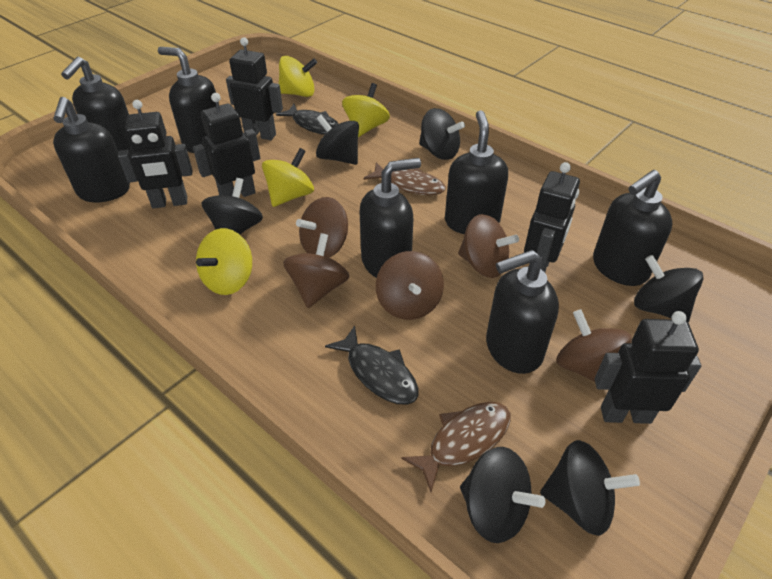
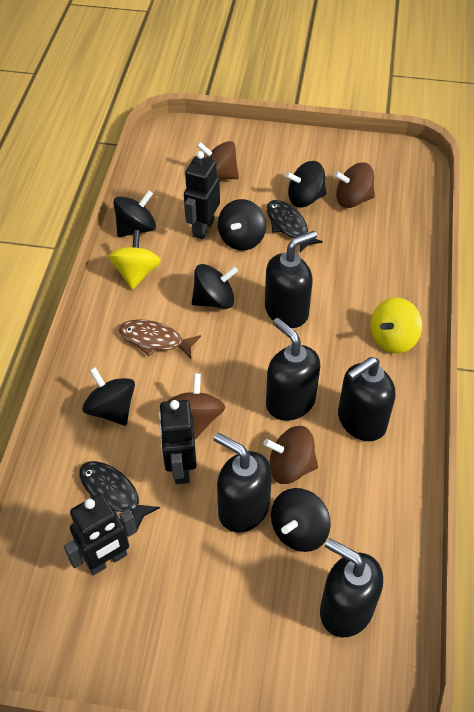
black robot: 5 -> 3
black soap dispenser: 7 -> 5
brown fish: 2 -> 1
brown spinning top: 5 -> 4
yellow spinning top: 4 -> 2

